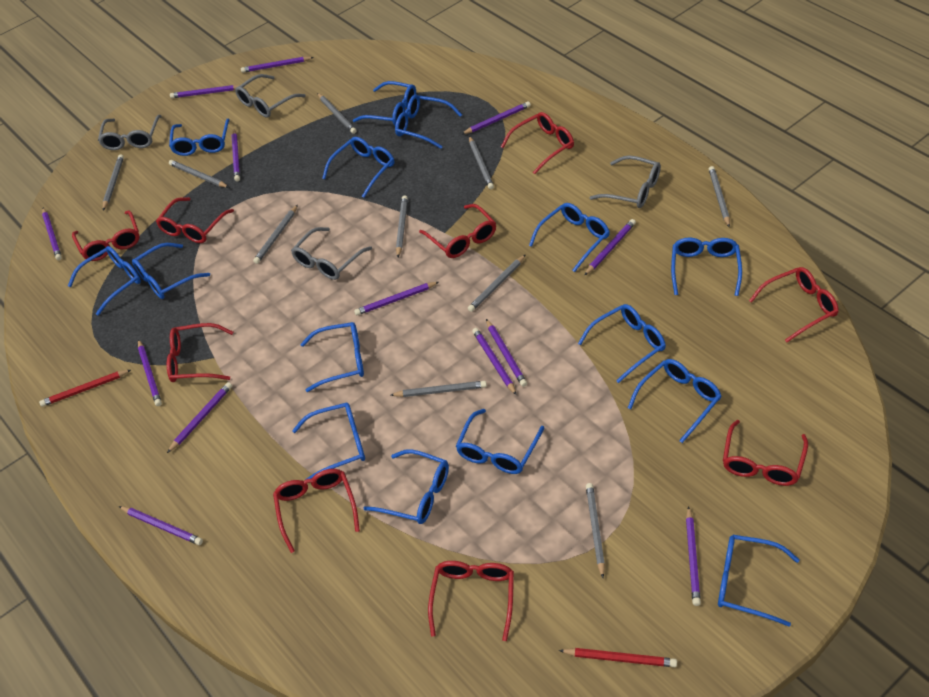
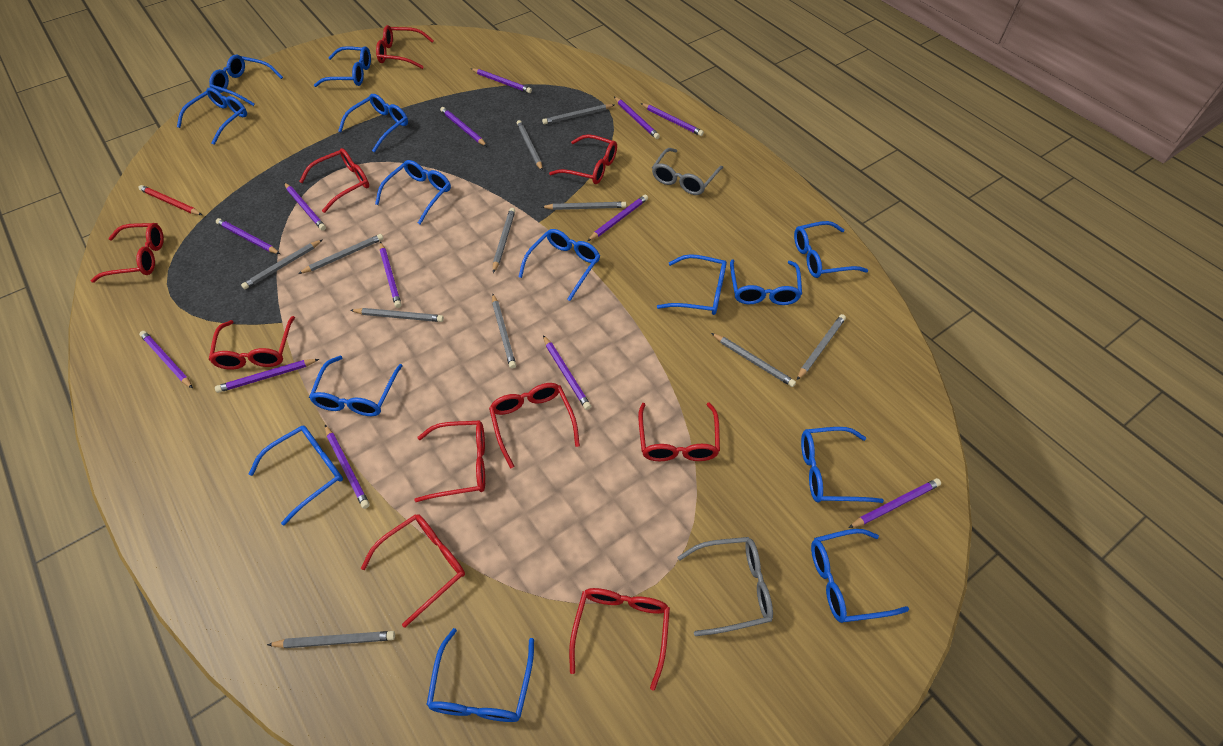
blue glasses: 15 -> 14
grey glasses: 4 -> 2
grey pencil: 10 -> 11
red glasses: 9 -> 10
red pencil: 2 -> 1

